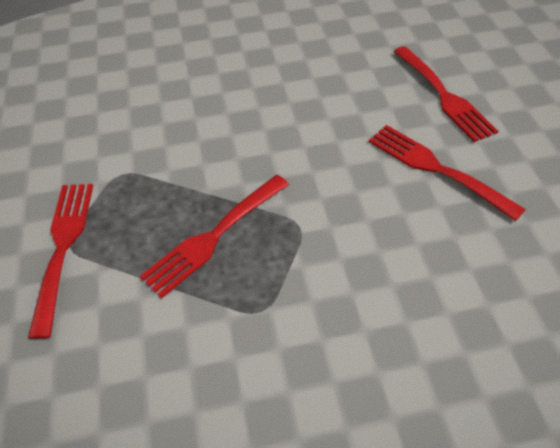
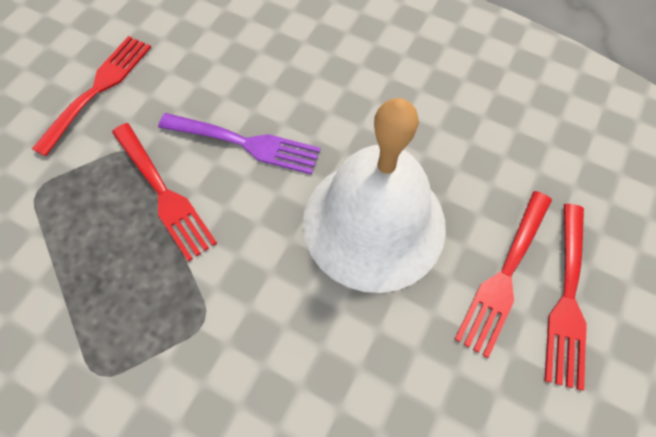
purple fork: 0 -> 1
white bell: 0 -> 1

